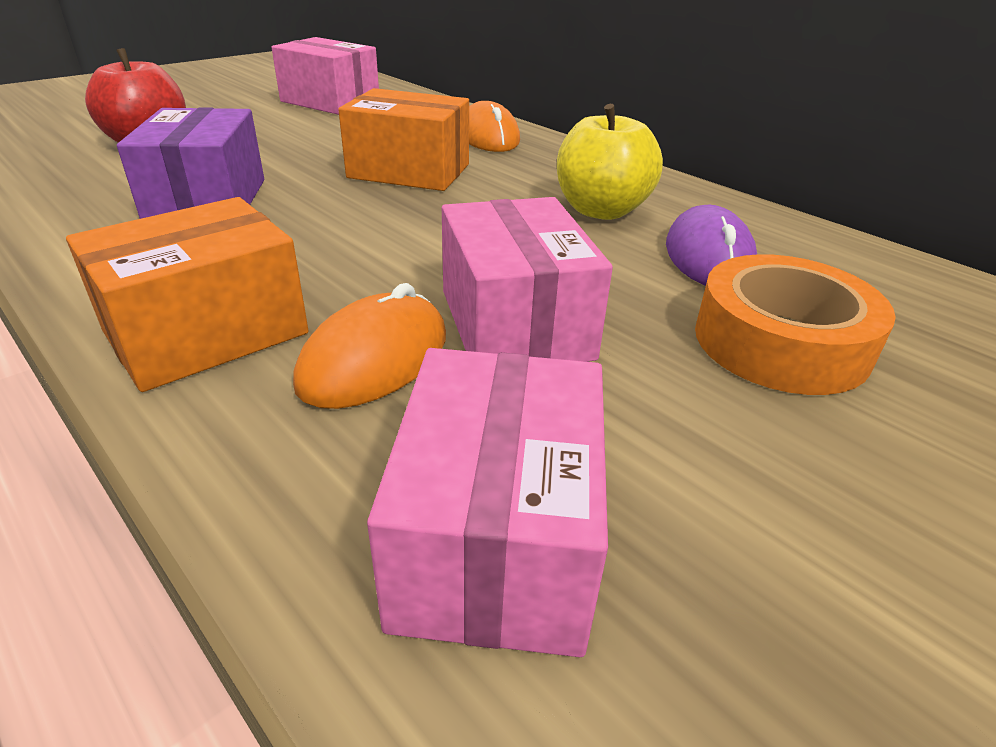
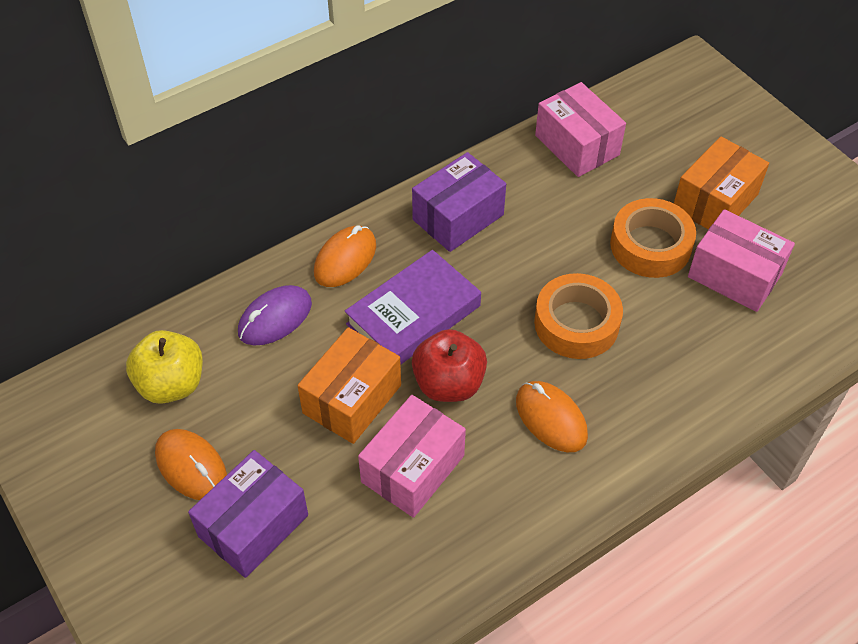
orange mouse: 2 -> 3
orange tape: 1 -> 2
purple book: 0 -> 1
purple box: 1 -> 2

